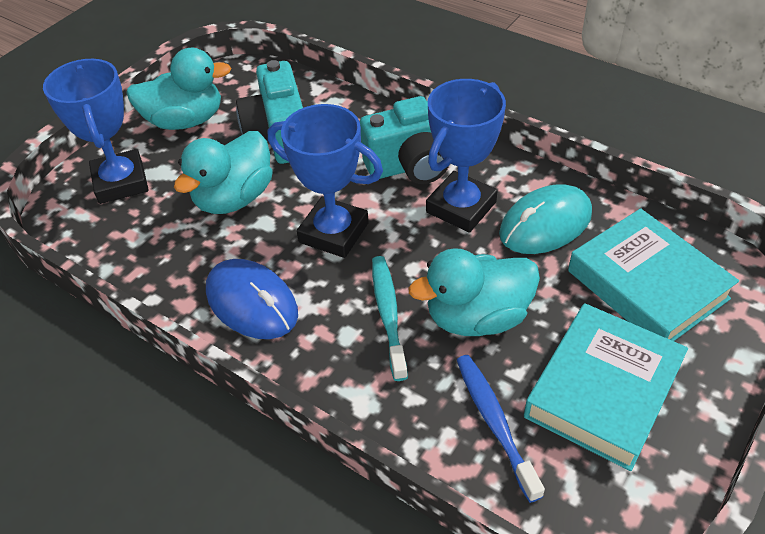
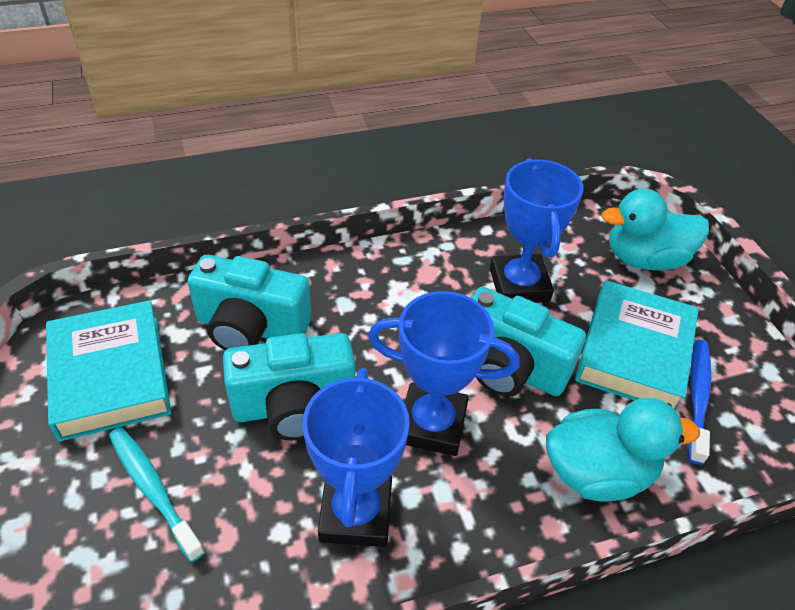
blue mouse: 1 -> 0
turquoise camera: 2 -> 3
turquoise duck: 3 -> 2
turquoise mouse: 1 -> 0

